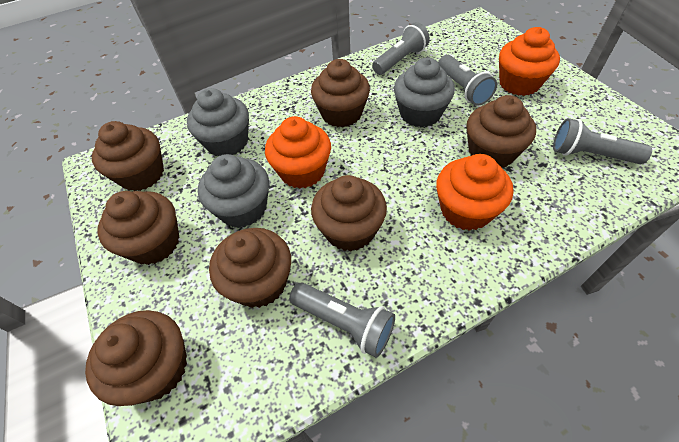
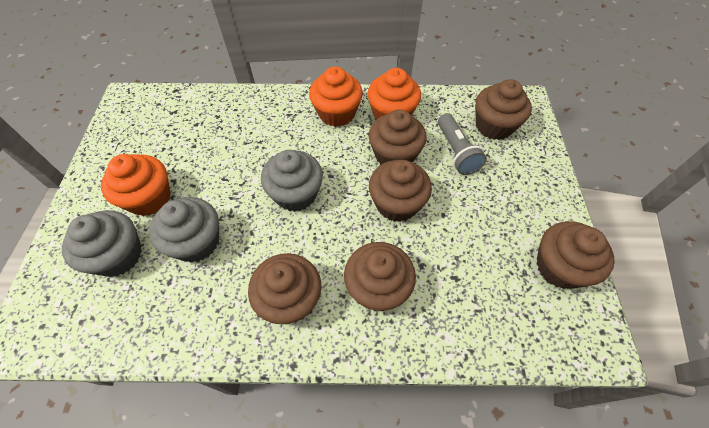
brown cupcake: 7 -> 6
grey flashlight: 4 -> 1

